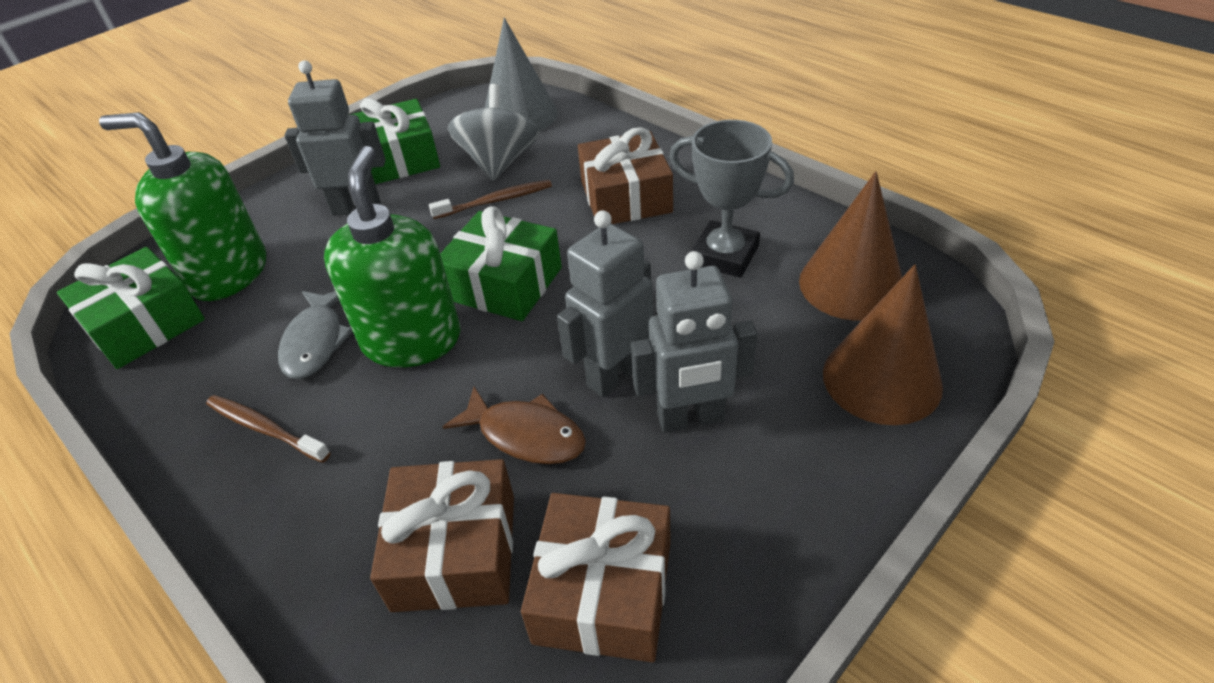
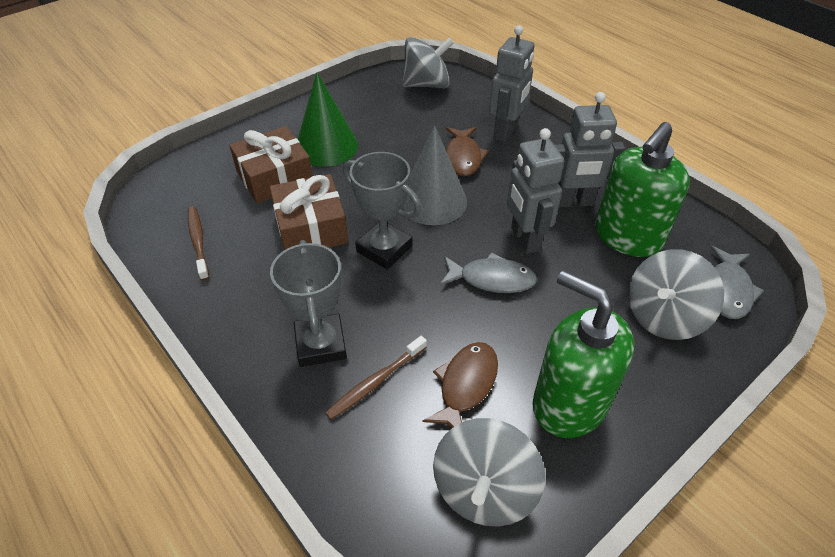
brown cone: 2 -> 0
brown fish: 1 -> 2
brown gift: 3 -> 2
green cone: 0 -> 1
green gift: 3 -> 0
grey fish: 1 -> 2
grey spinning top: 1 -> 3
grey trophy: 1 -> 2

